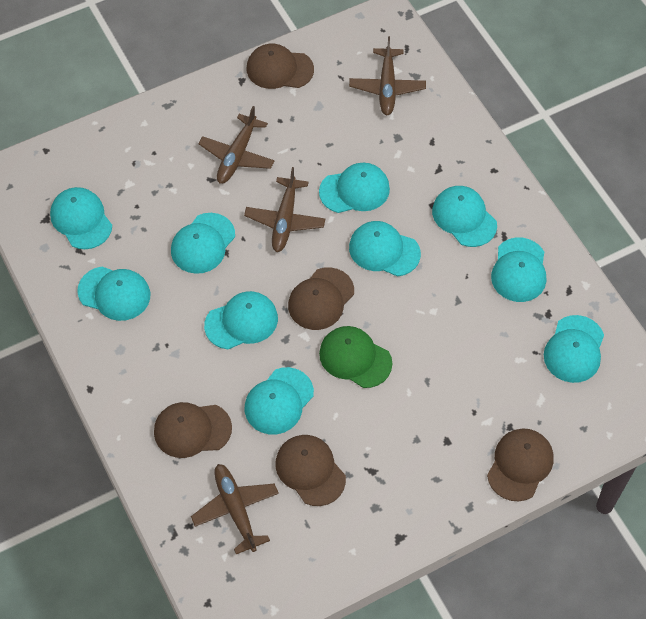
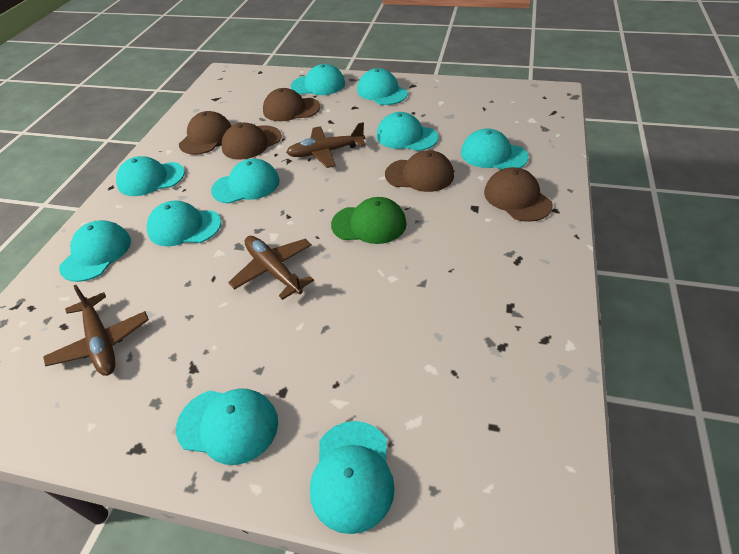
brown plane: 4 -> 3

